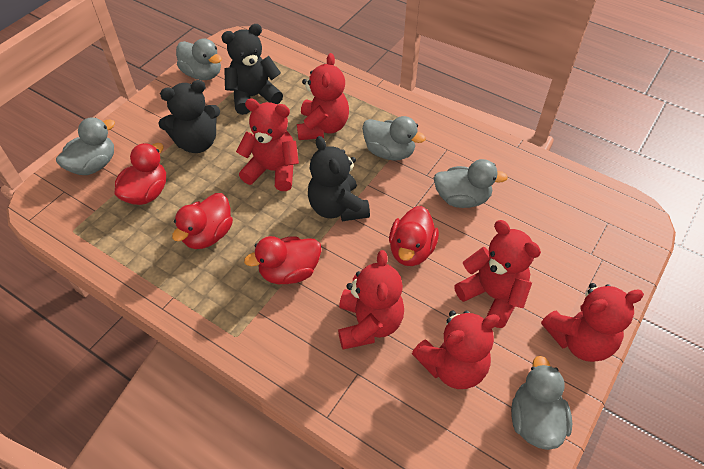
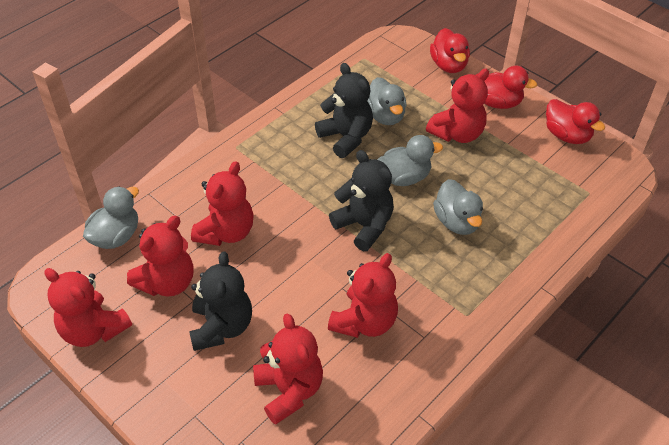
grey duck: 5 -> 4
red duck: 4 -> 3

